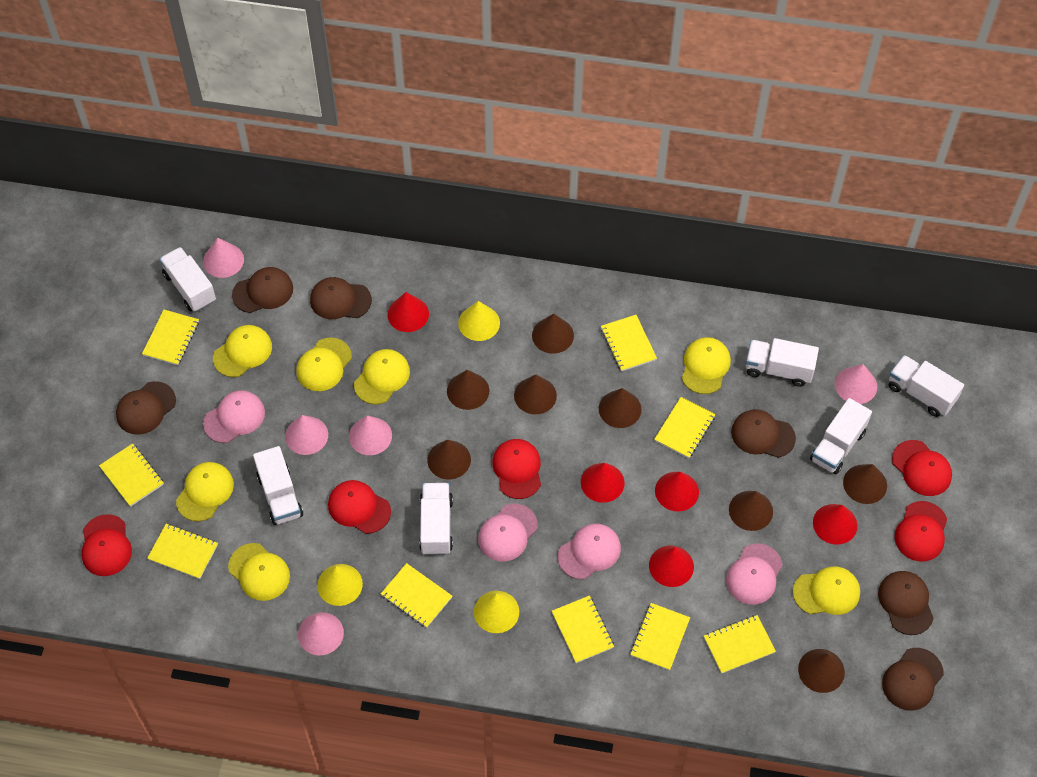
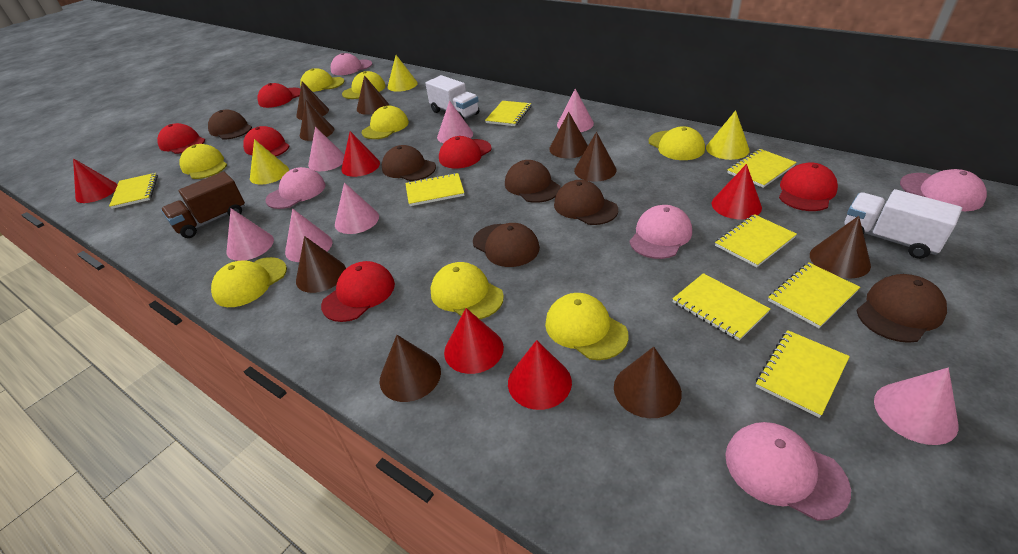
brown cone: 8 -> 9
brown truck: 0 -> 1
pink cap: 4 -> 5
pink cone: 5 -> 7
red cap: 5 -> 6
white truck: 6 -> 2
yellow cap: 7 -> 8
yellow notebook: 9 -> 8

